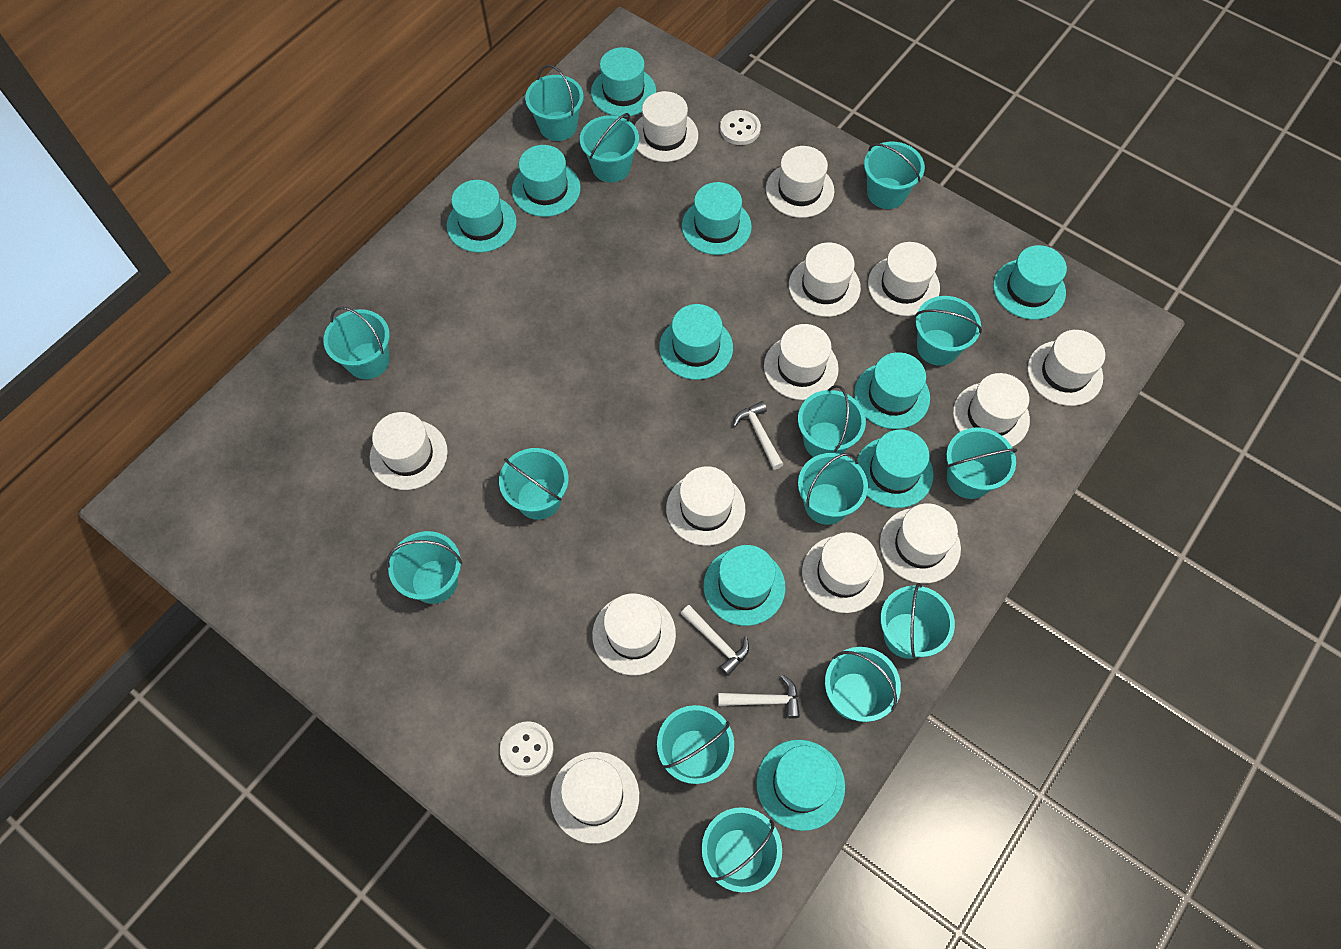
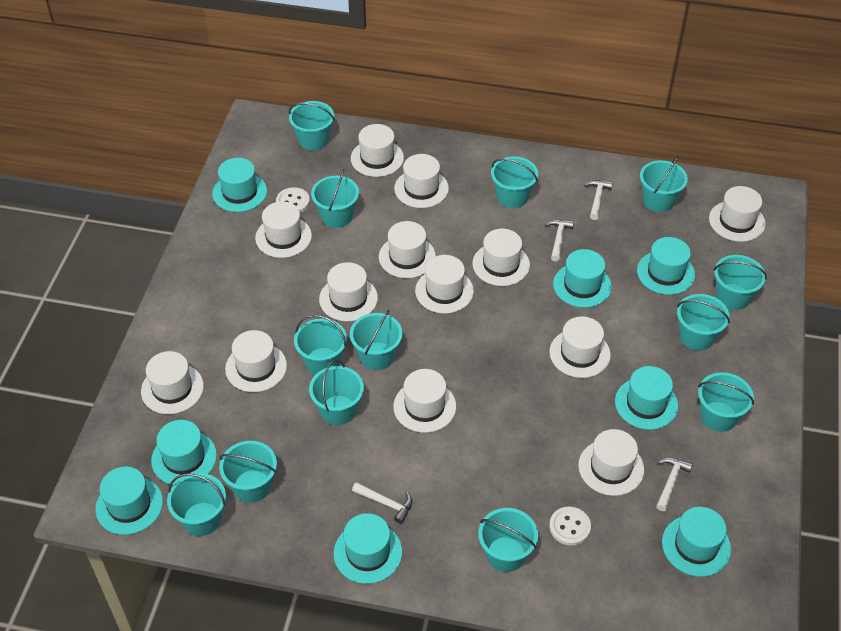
turquoise bucket: 14 -> 13
turquoise hat: 10 -> 8
white hammer: 3 -> 4

